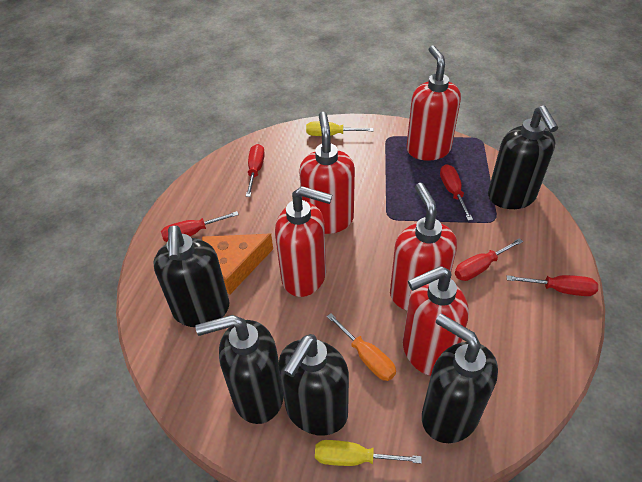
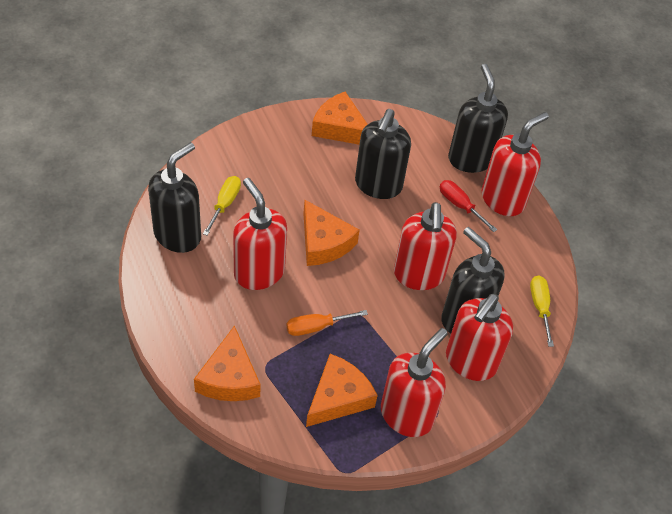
black soap dispenser: 5 -> 4
orange cheese: 1 -> 4
red screwdriver: 5 -> 1

